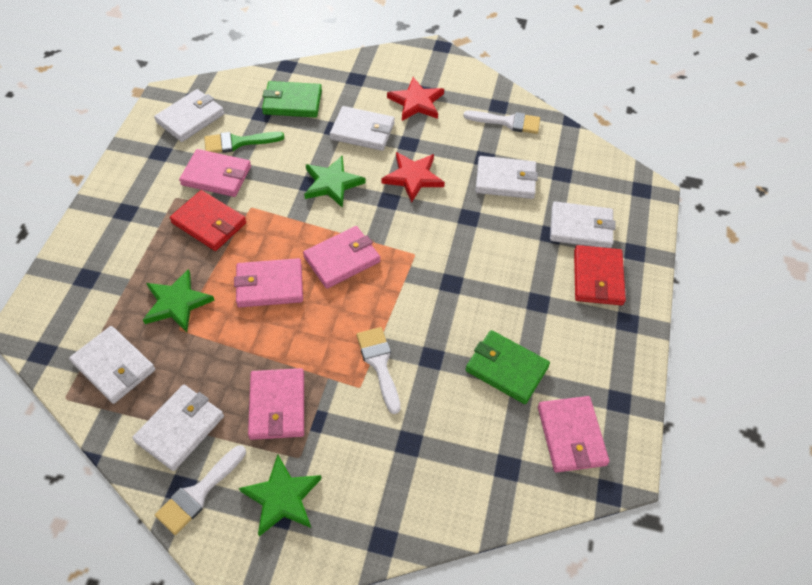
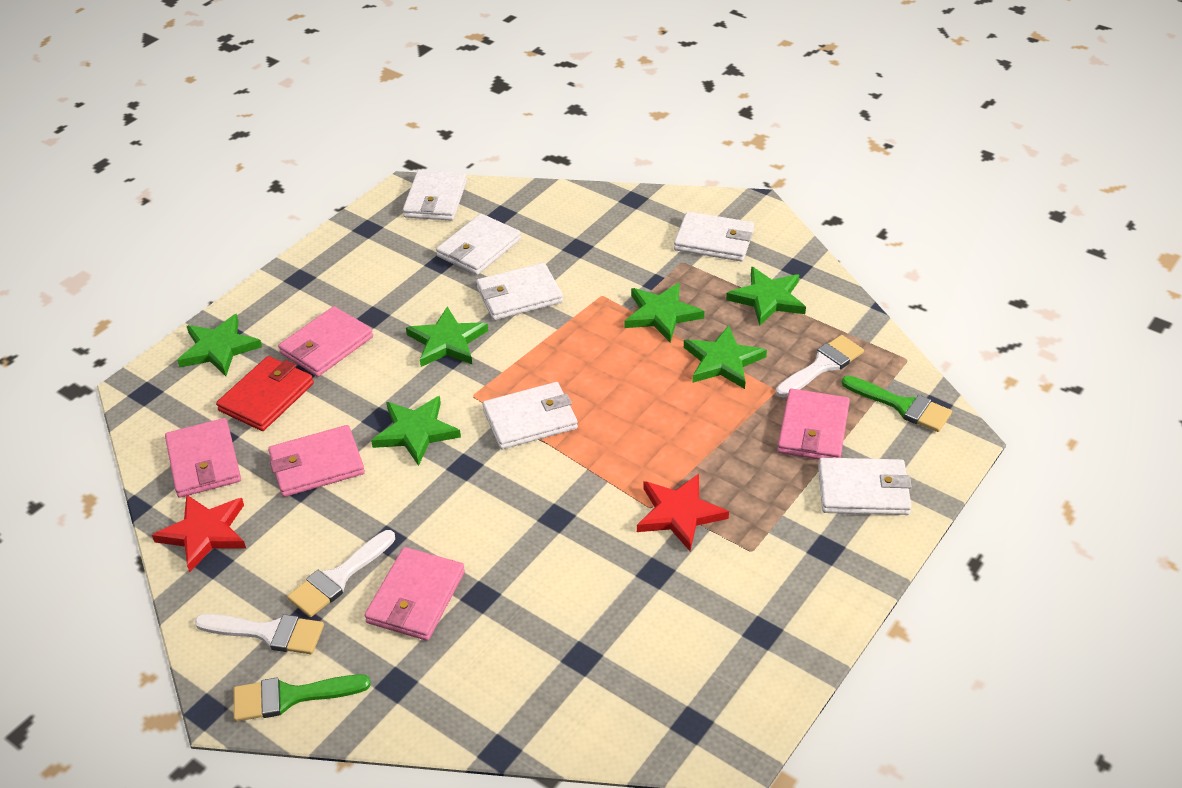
green brush: 1 -> 2
green star: 3 -> 6
green wallet: 2 -> 0
red wallet: 2 -> 1

